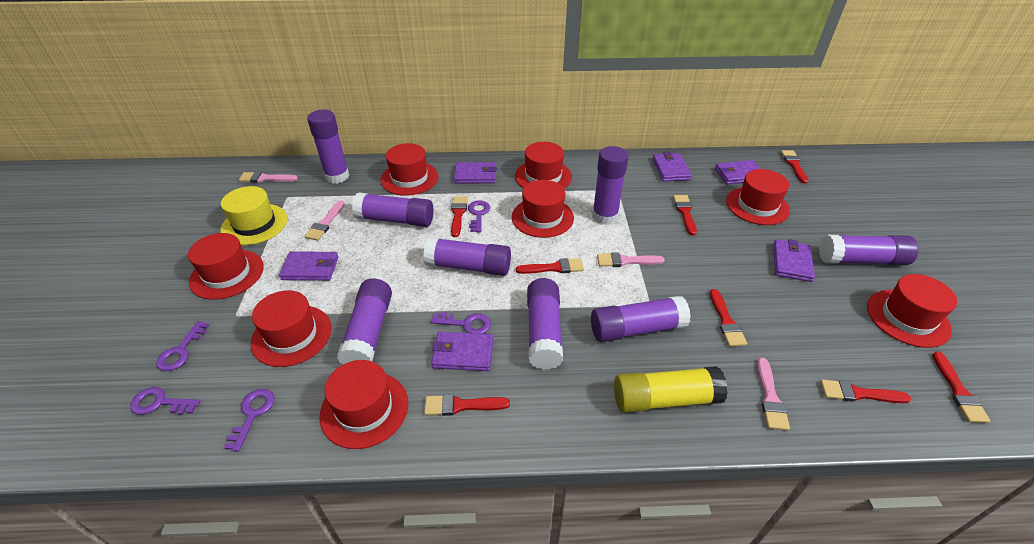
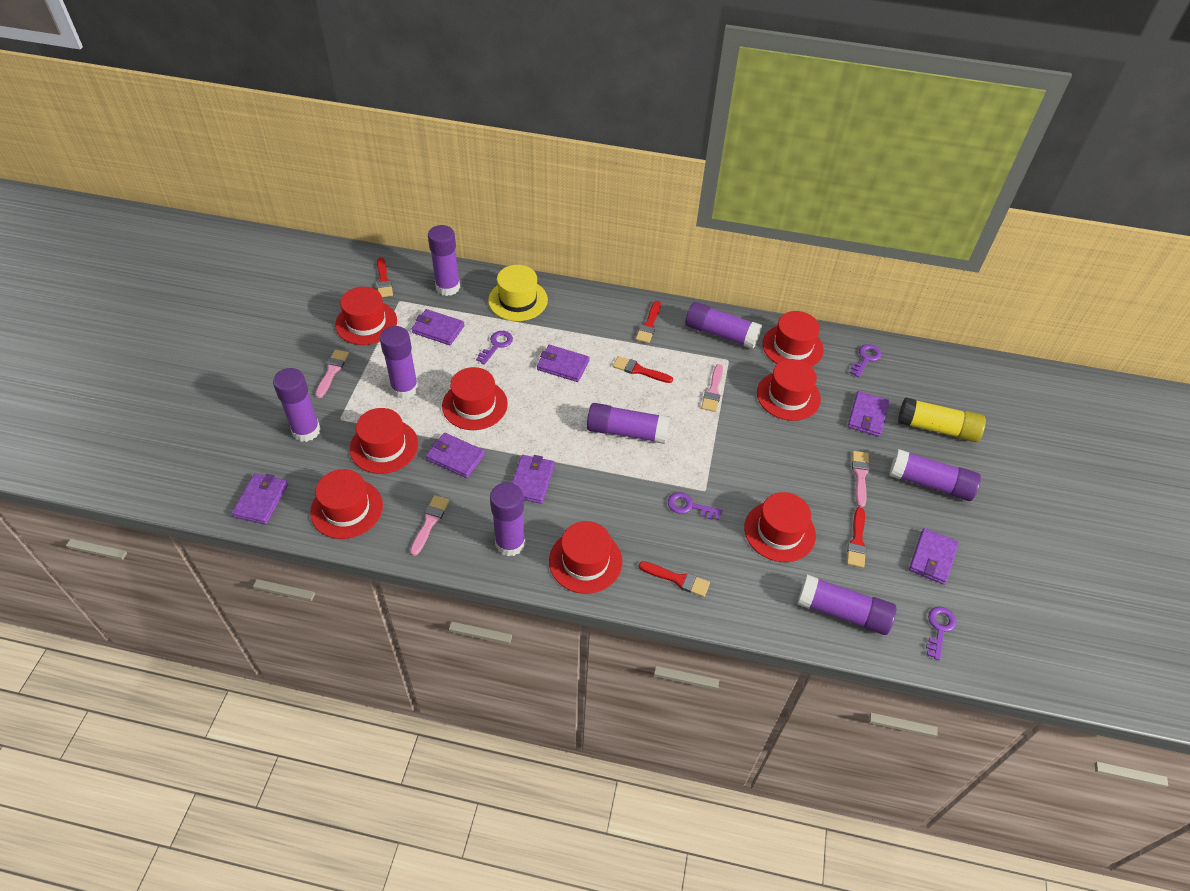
purple key: 5 -> 4
purple wallet: 6 -> 7
red brush: 8 -> 5

